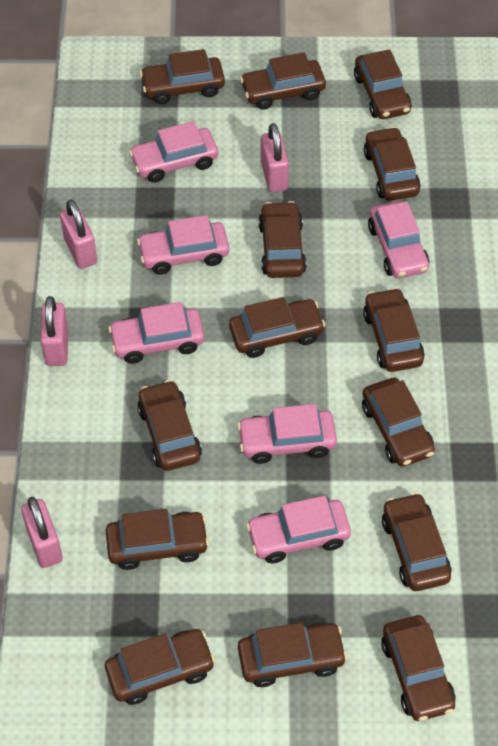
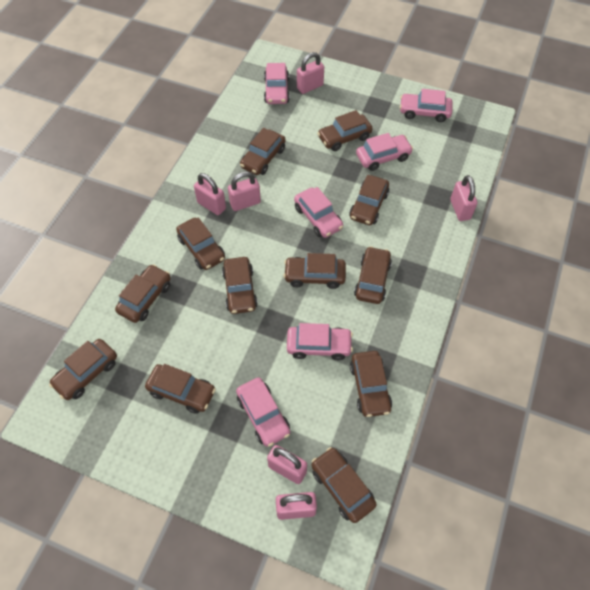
brown car: 14 -> 12
pink padlock: 4 -> 6

